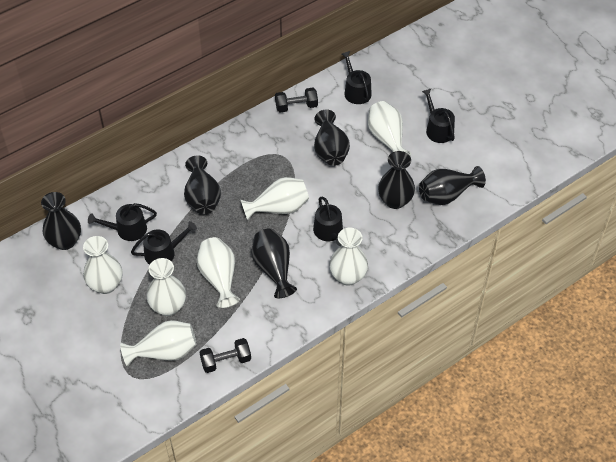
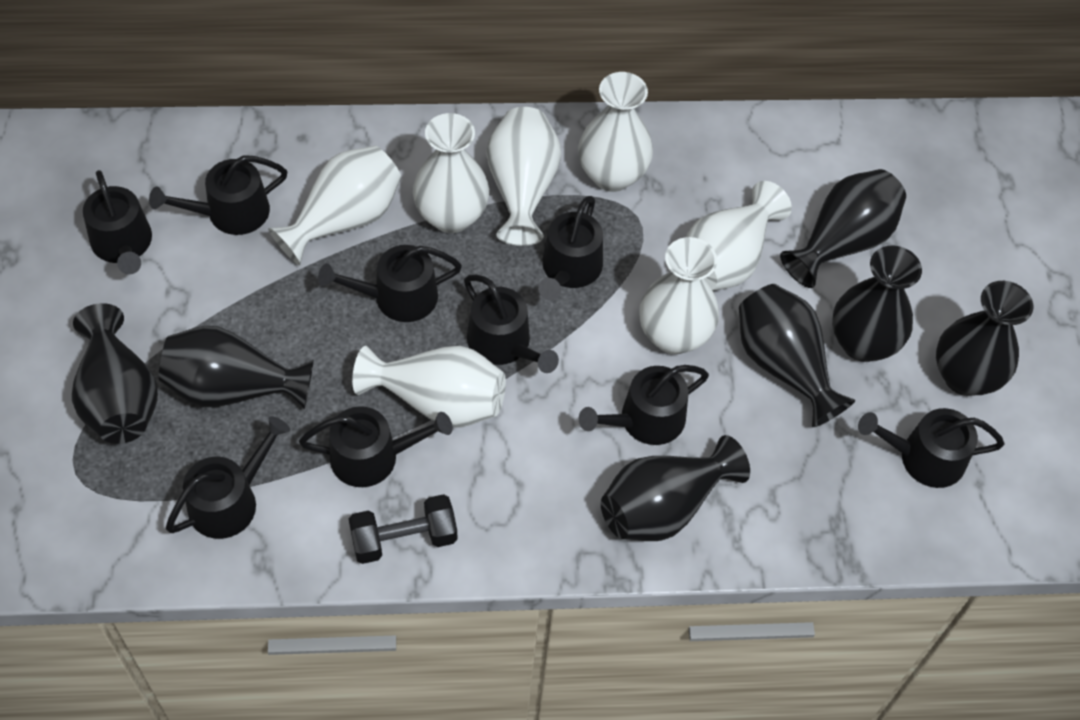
black dumbbell: 2 -> 1
black vase: 6 -> 7
black watering can: 5 -> 9

